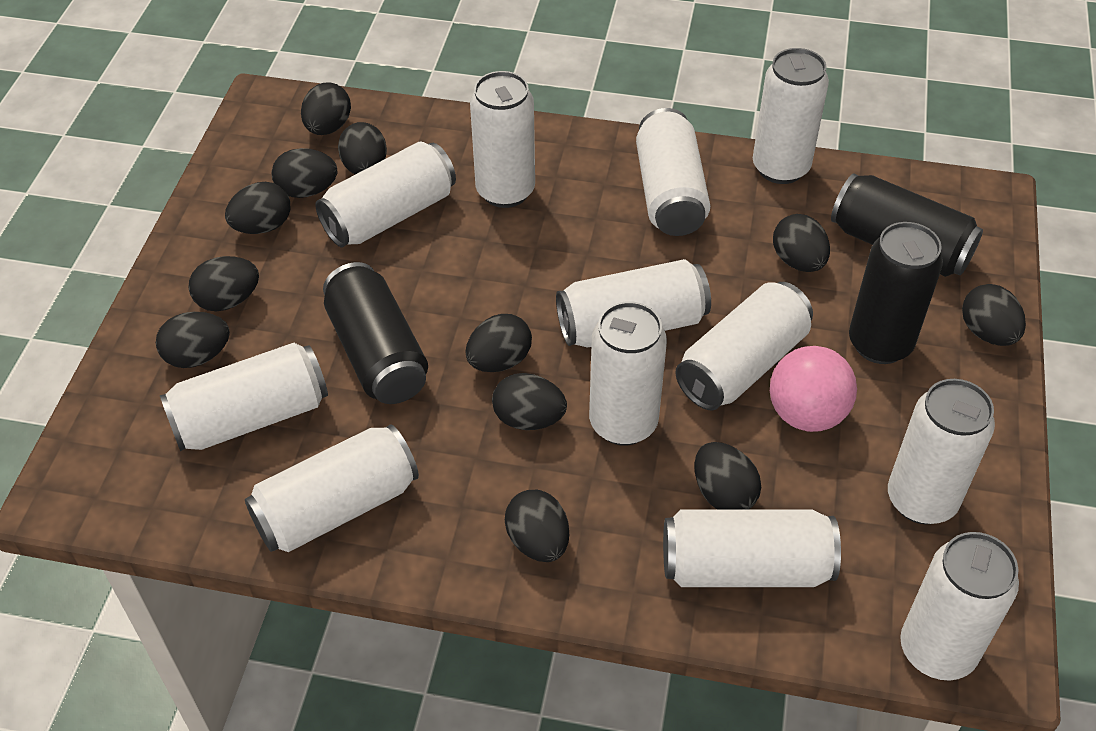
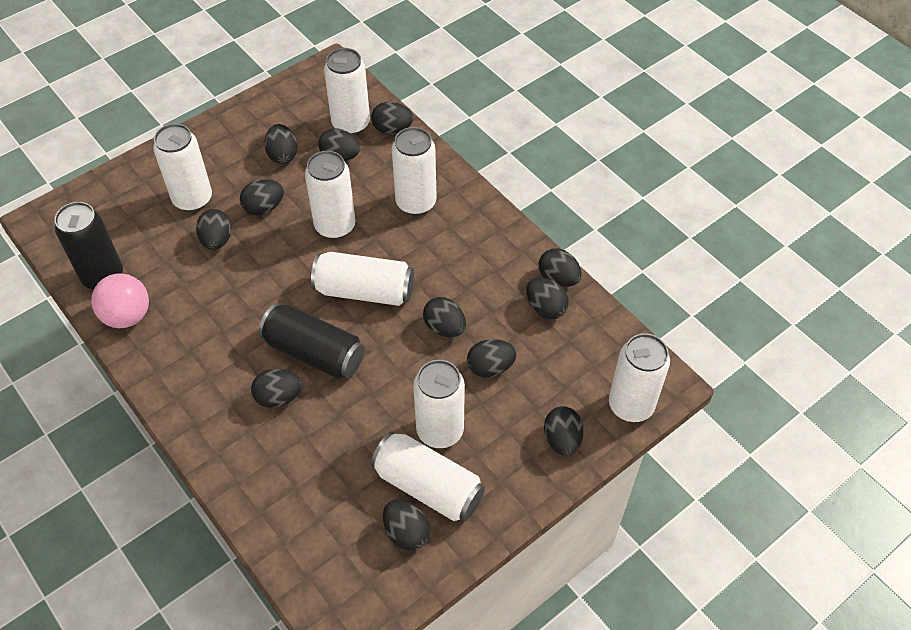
black can: 3 -> 2
white can: 12 -> 8

